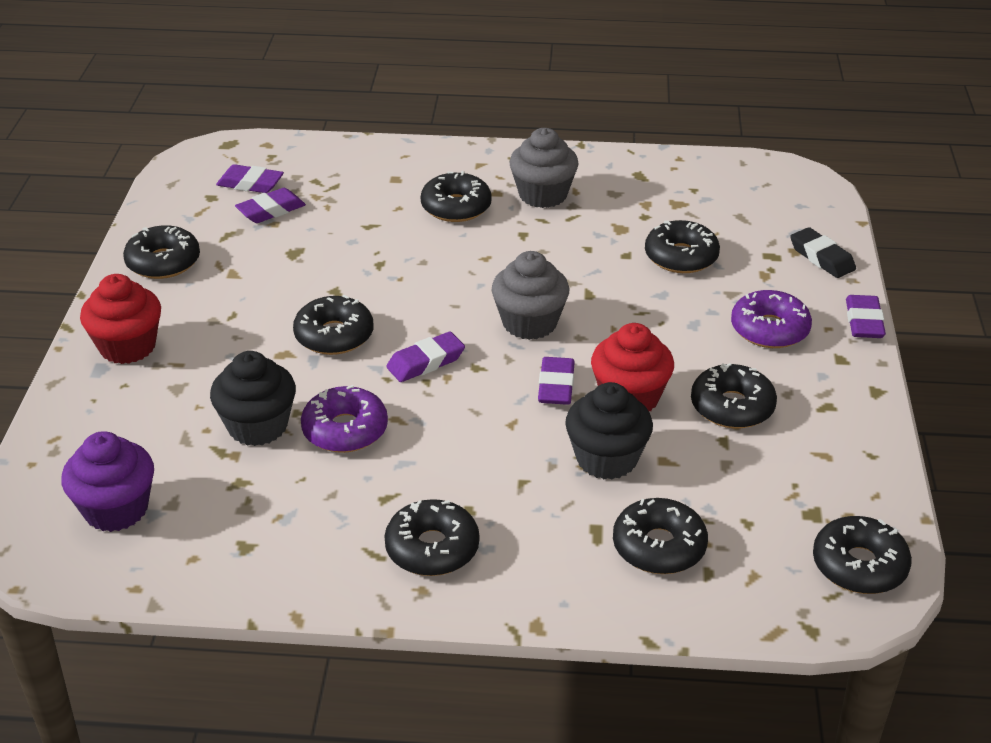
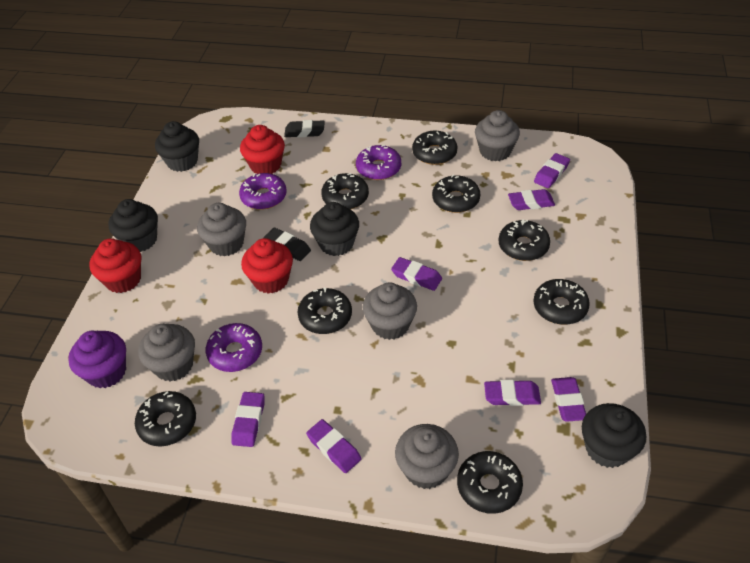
black cupcake: 2 -> 4
black eraser: 1 -> 2
grey cupcake: 2 -> 5
purple donut: 2 -> 3
purple eraser: 5 -> 7
red cupcake: 2 -> 3

